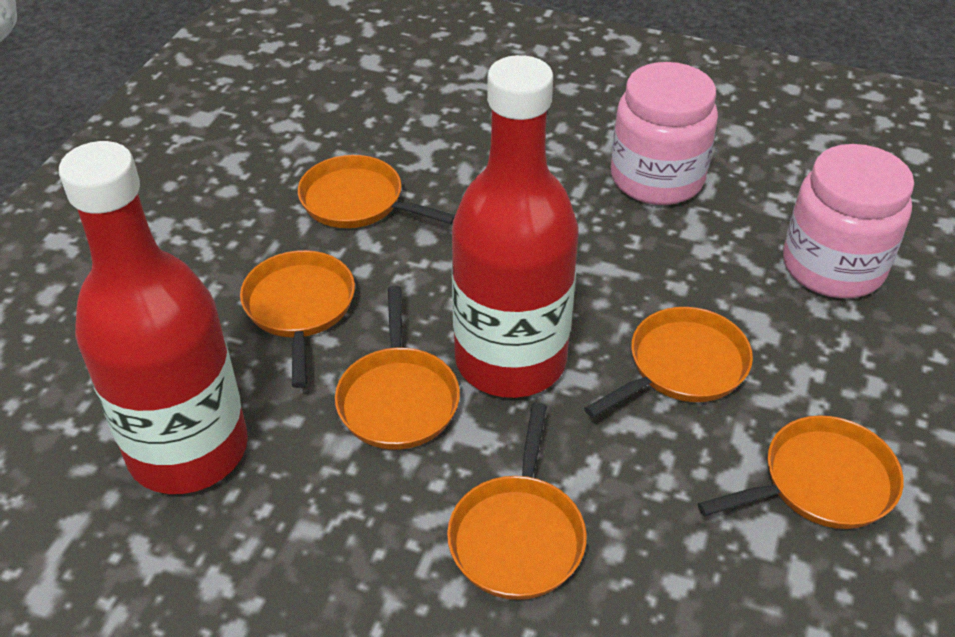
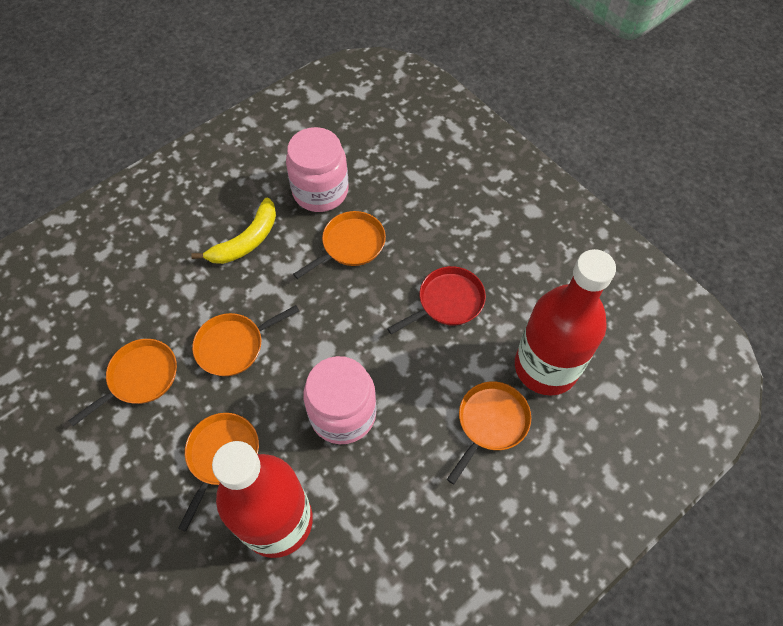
orange pan: 6 -> 5
red pan: 0 -> 1
yellow banana: 0 -> 1

